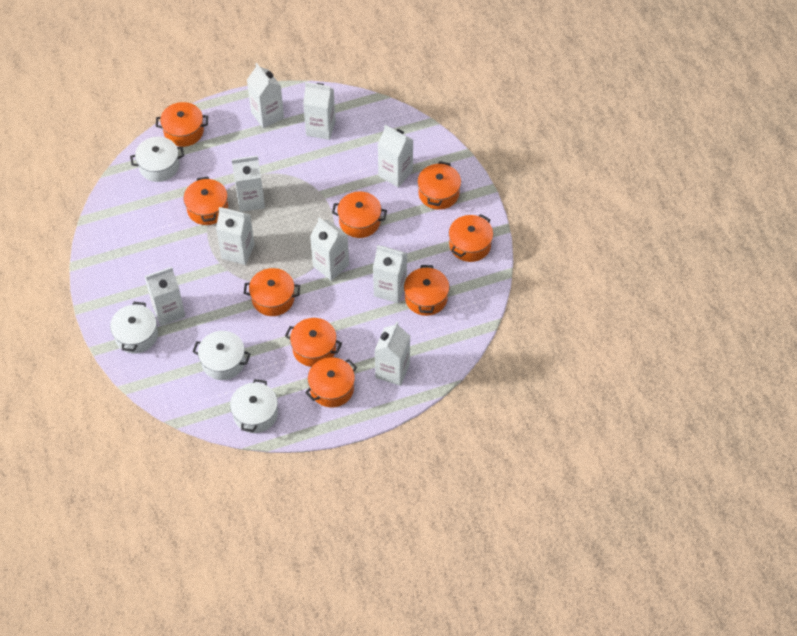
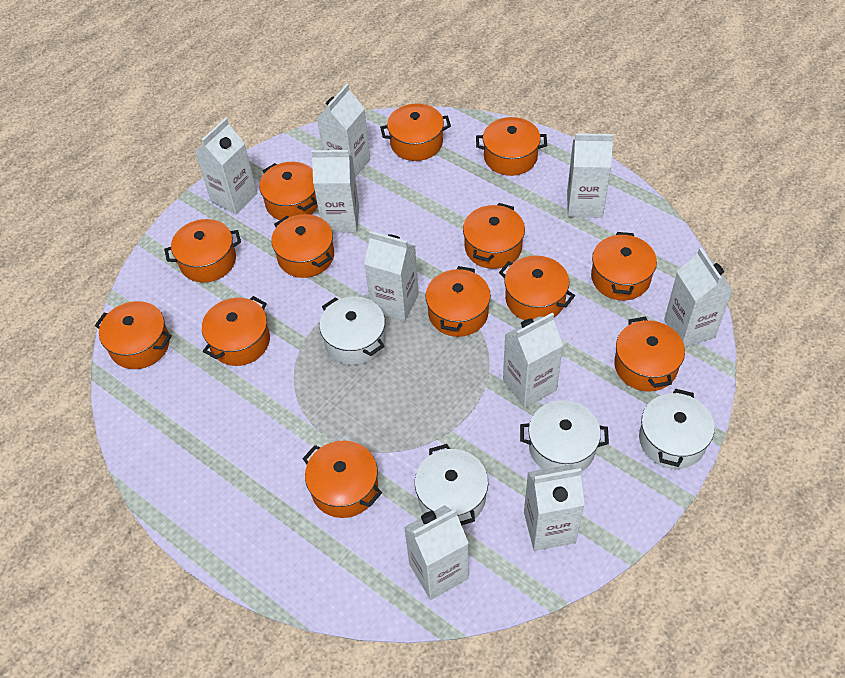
orange pot: 9 -> 13

